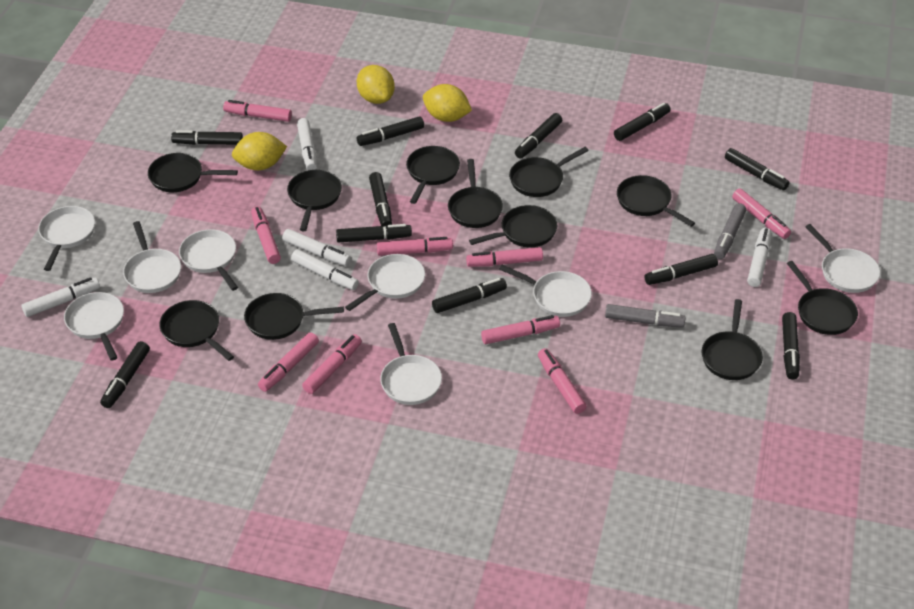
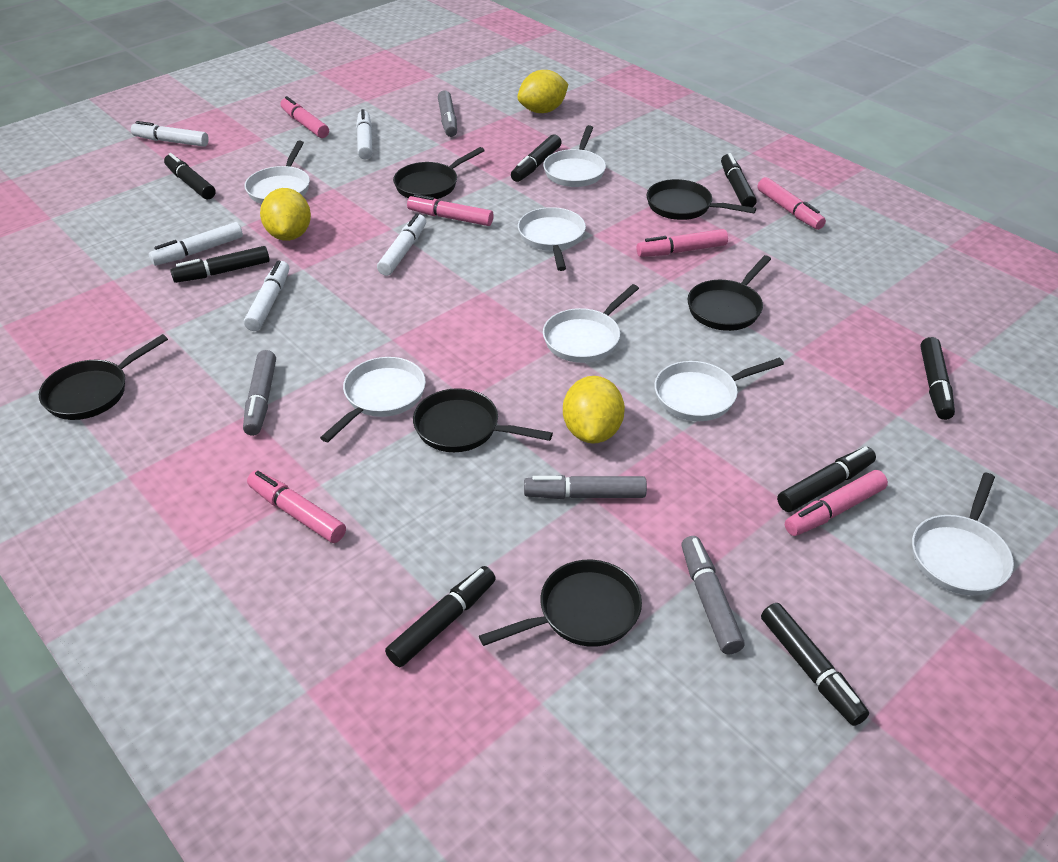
black marker: 11 -> 8
black pan: 11 -> 6
grey marker: 2 -> 4
pink marker: 9 -> 6
white pan: 8 -> 7

